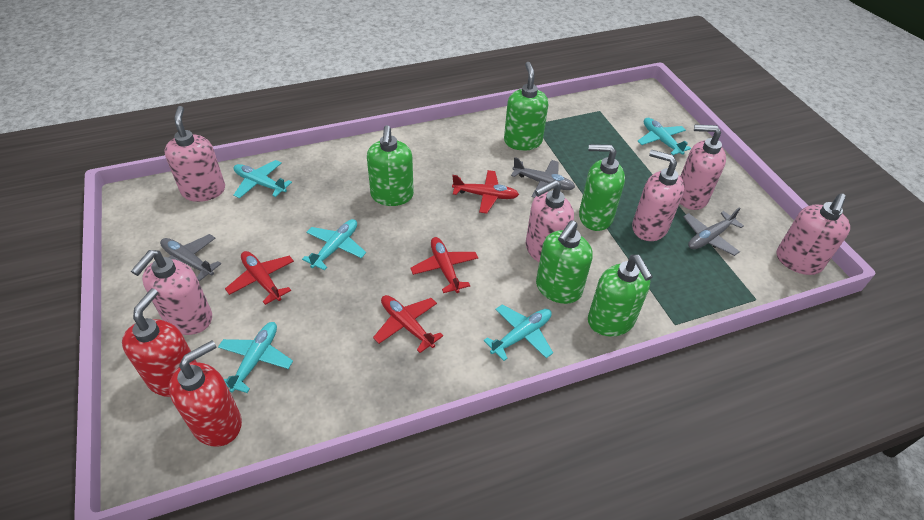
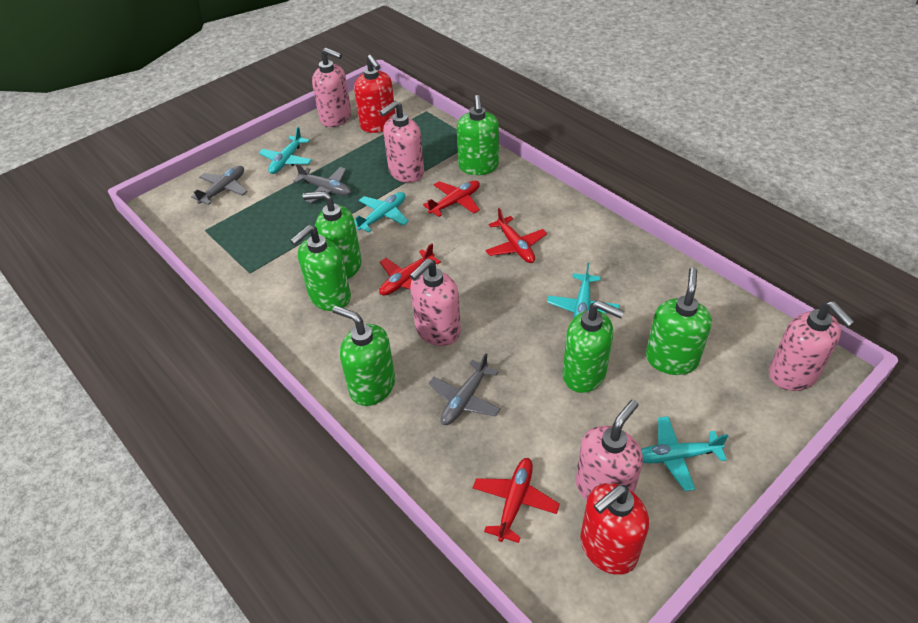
green soap dispenser: 5 -> 6
pink soap dispenser: 6 -> 5
turquoise plane: 5 -> 4

